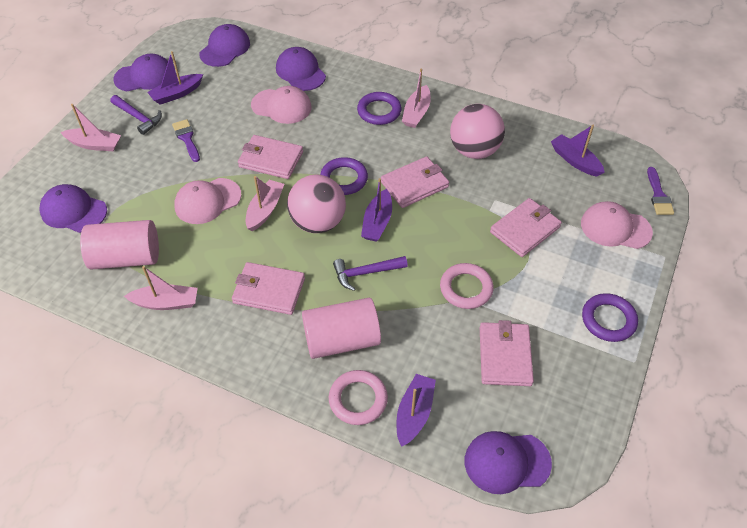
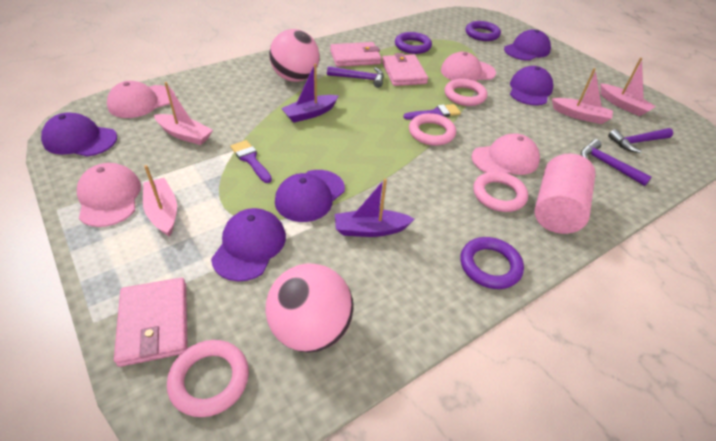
pink cap: 3 -> 4
pink cylinder: 2 -> 1
pink ring: 2 -> 4
pink wallet: 5 -> 3
purple boat: 4 -> 2
purple hammer: 2 -> 3

